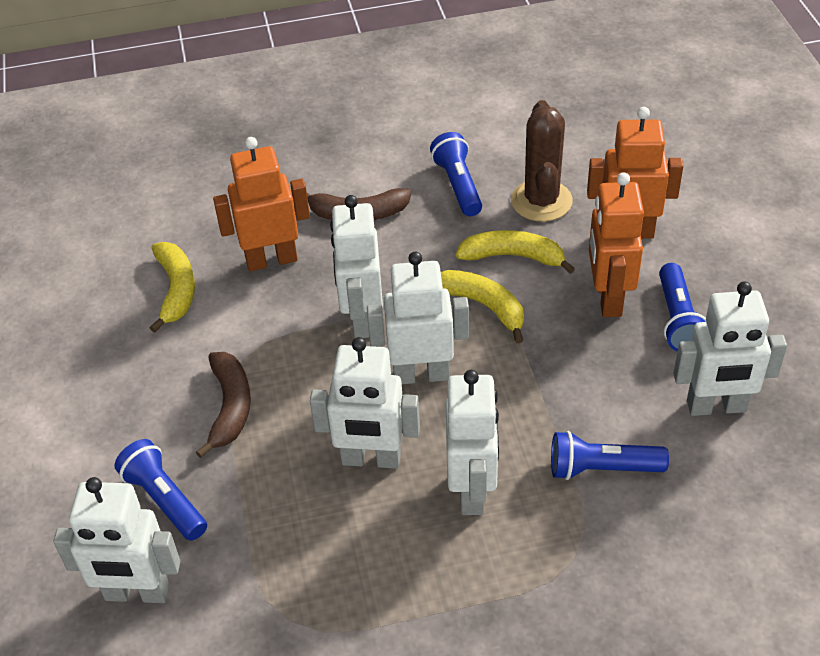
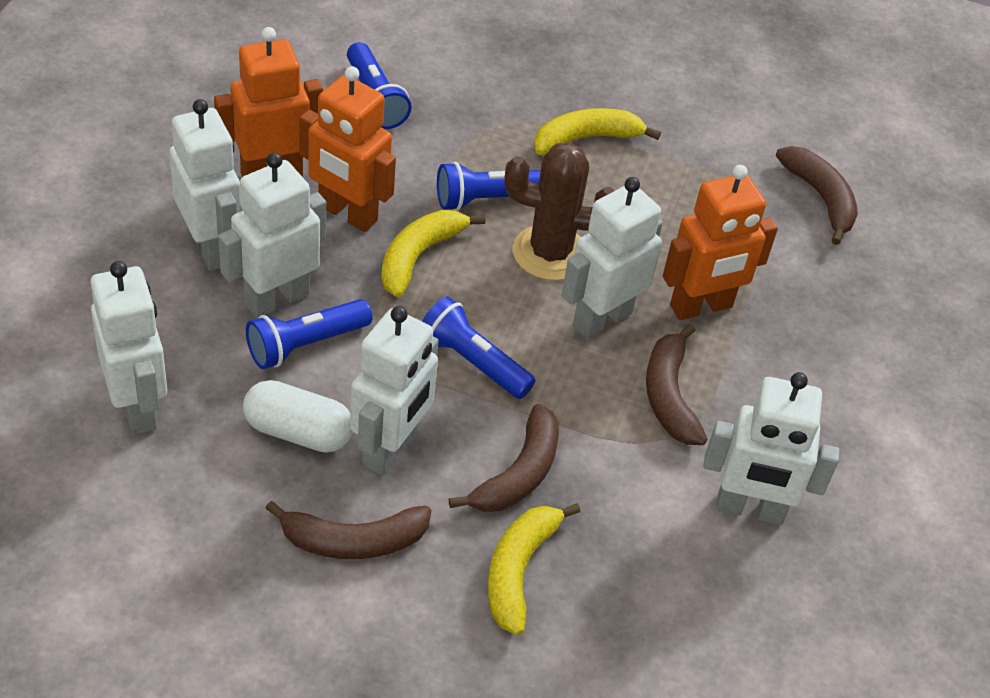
brown banana: 2 -> 4
white capsule: 0 -> 1

